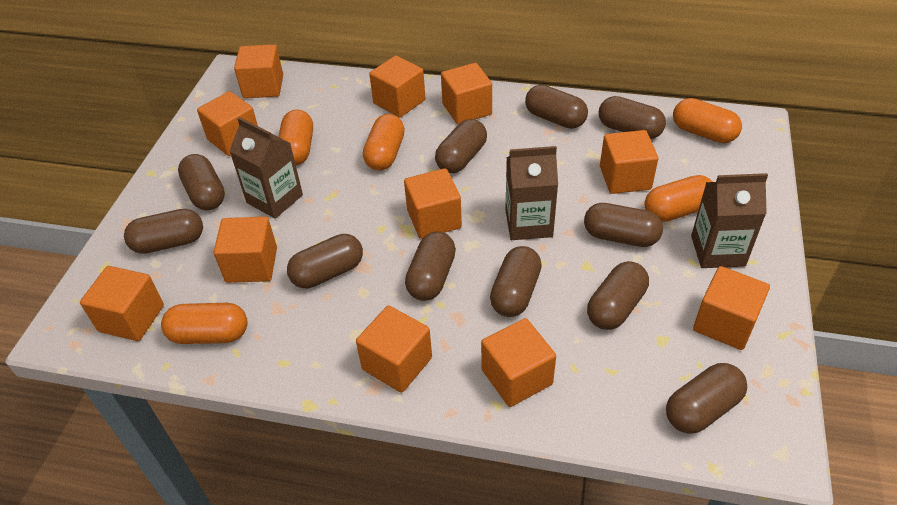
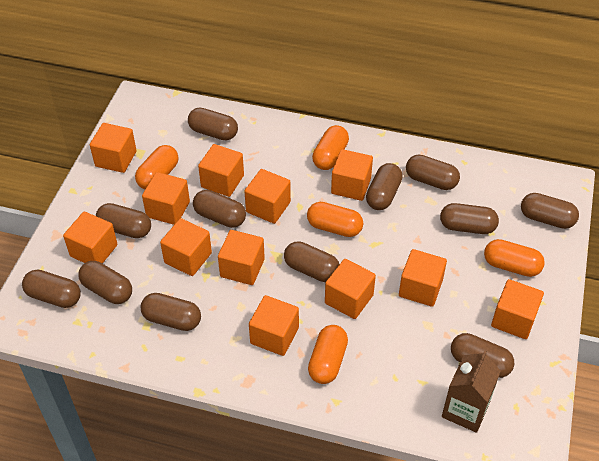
brown capsule: 11 -> 12
brown carton: 3 -> 1
orange cube: 11 -> 12

